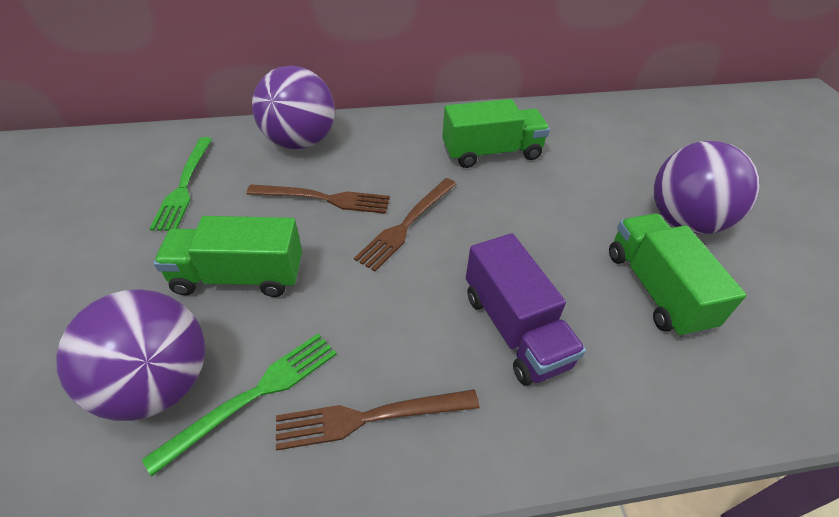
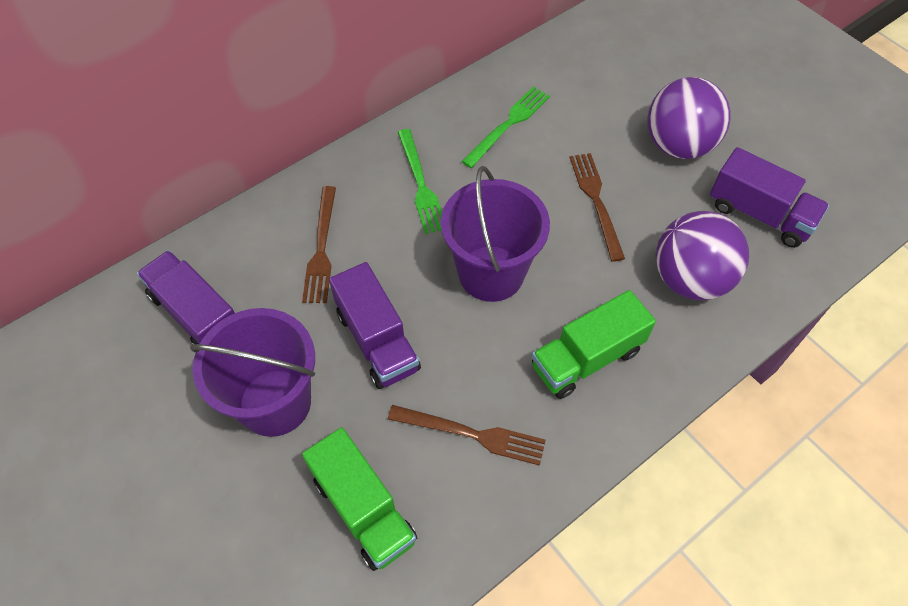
green truck: 3 -> 2
purple ball: 3 -> 2
purple bucket: 0 -> 2
purple truck: 1 -> 3

